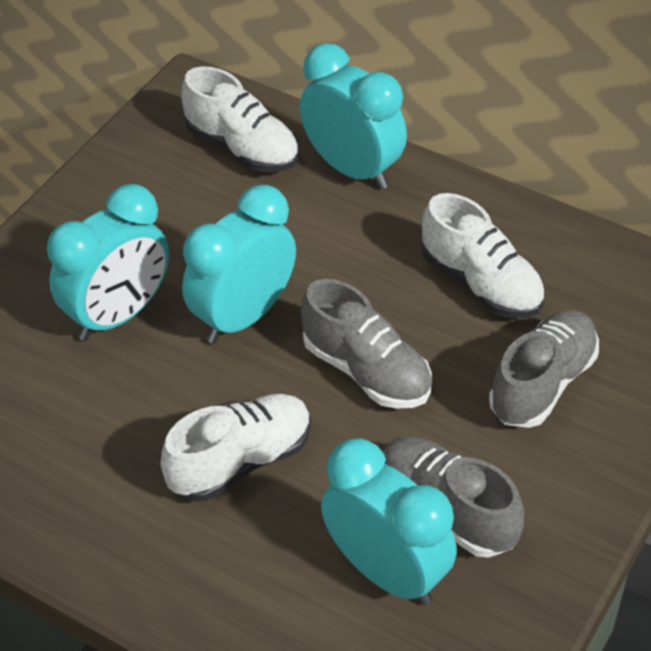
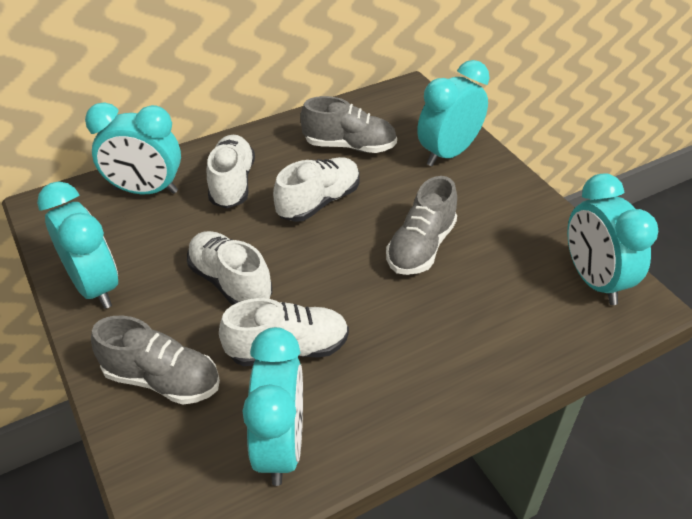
turquoise clock: 4 -> 5
white shoe: 3 -> 4

